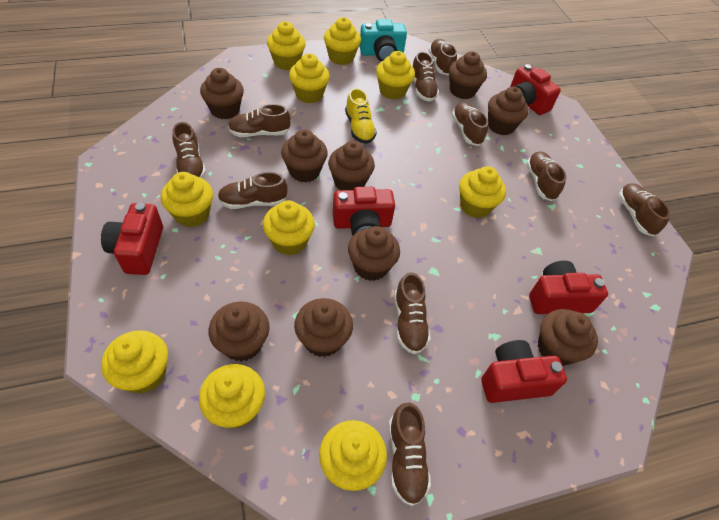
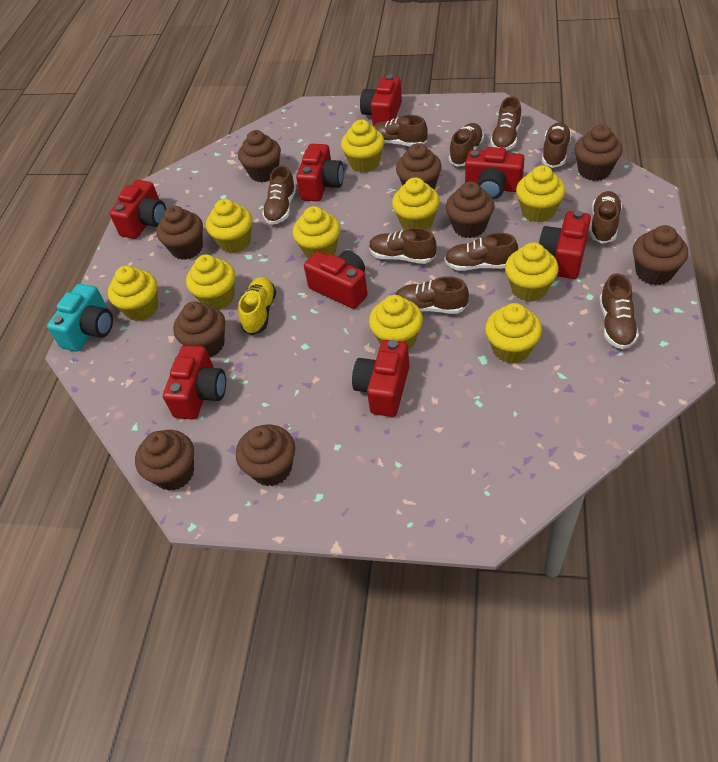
red camera: 5 -> 8

